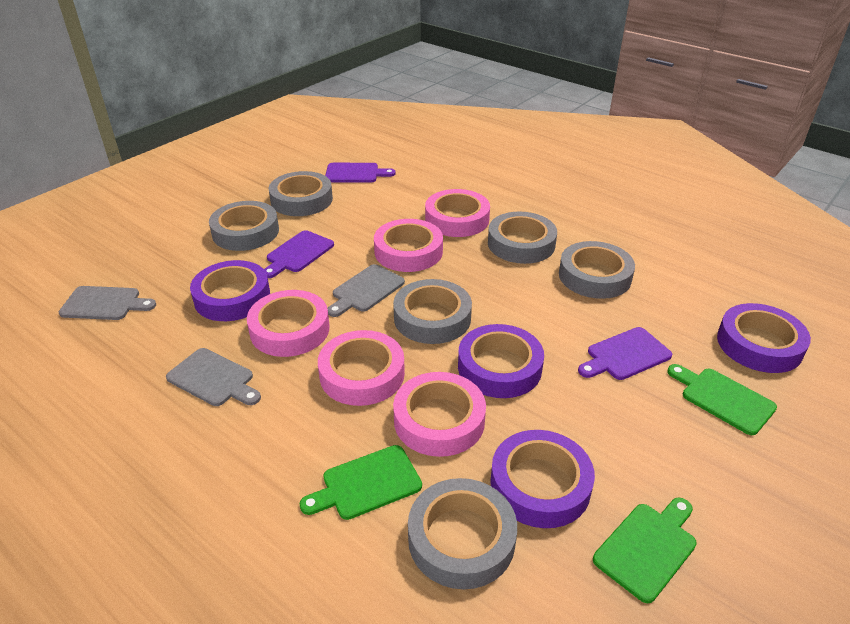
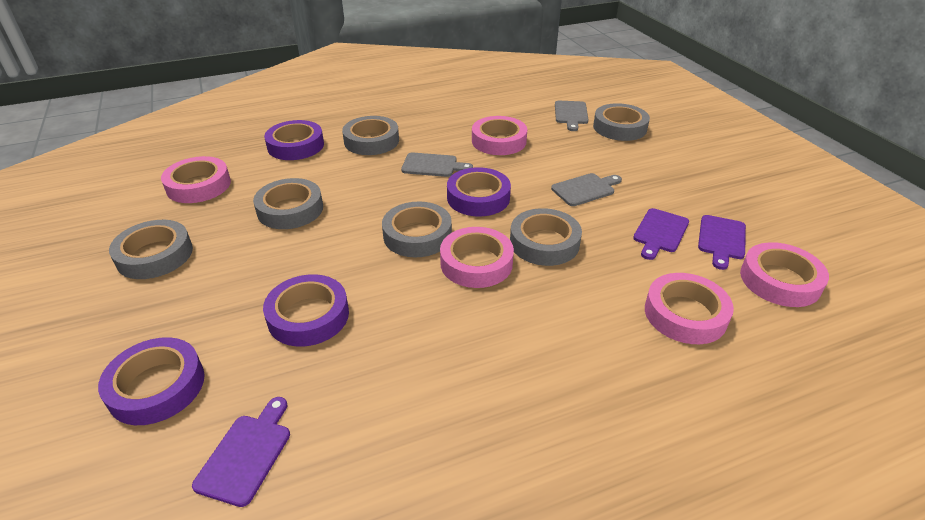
green cutting board: 3 -> 0

